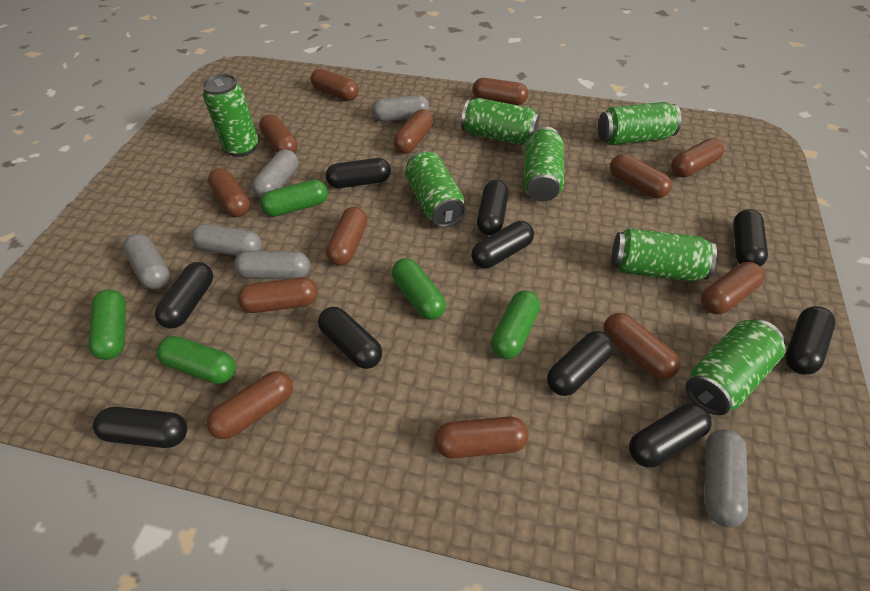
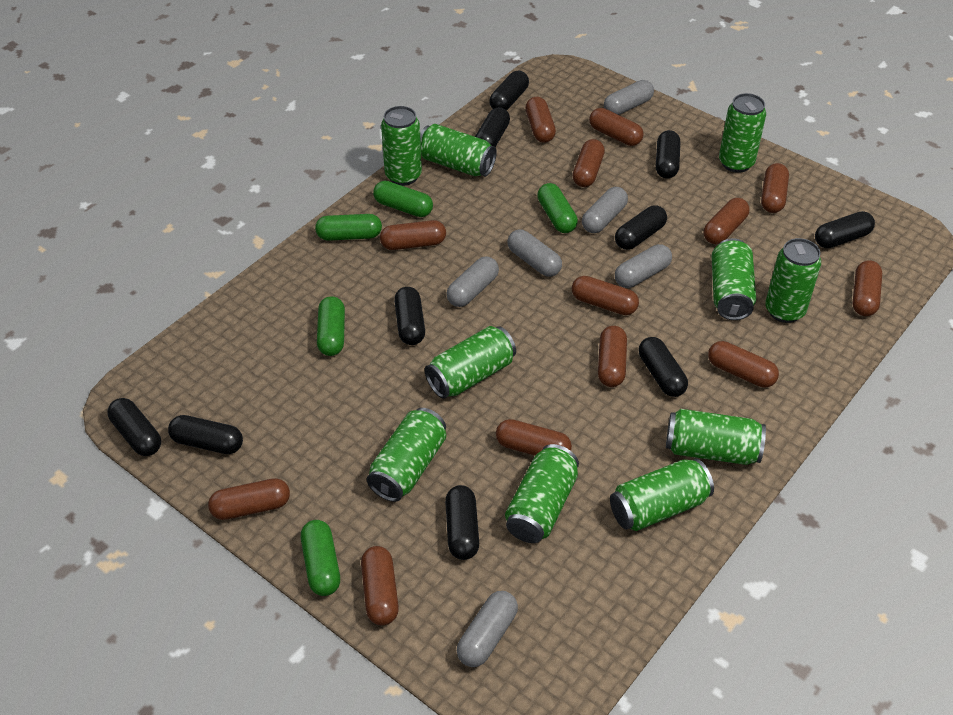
green can: 7 -> 10

